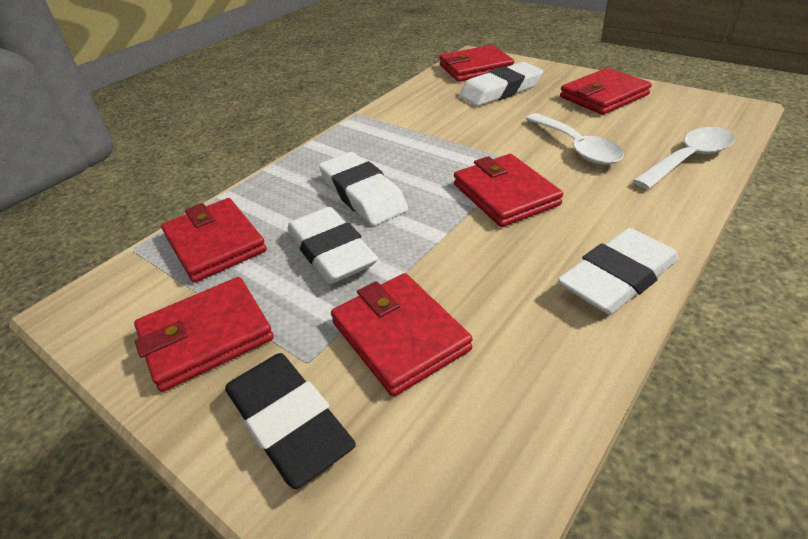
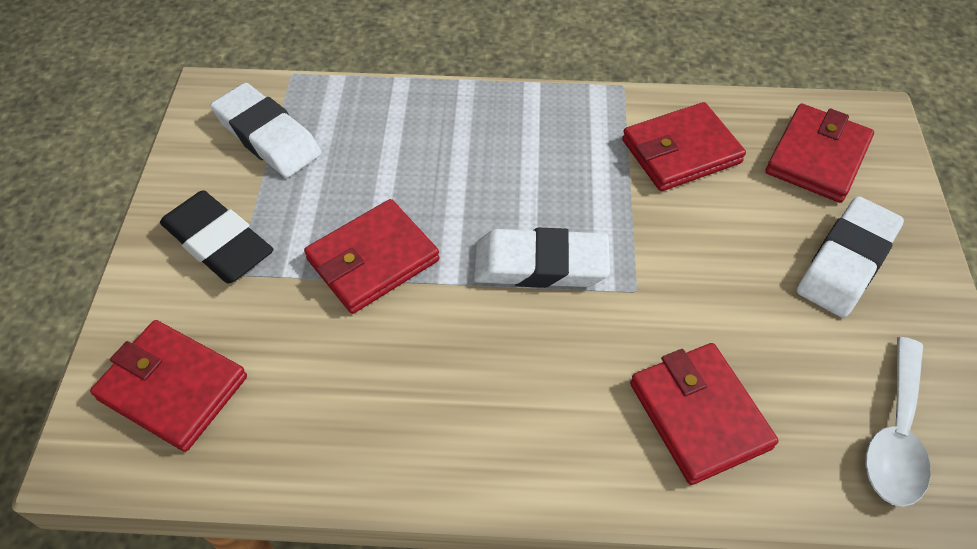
red wallet: 6 -> 5
white eraser: 4 -> 3
white spoon: 2 -> 1

